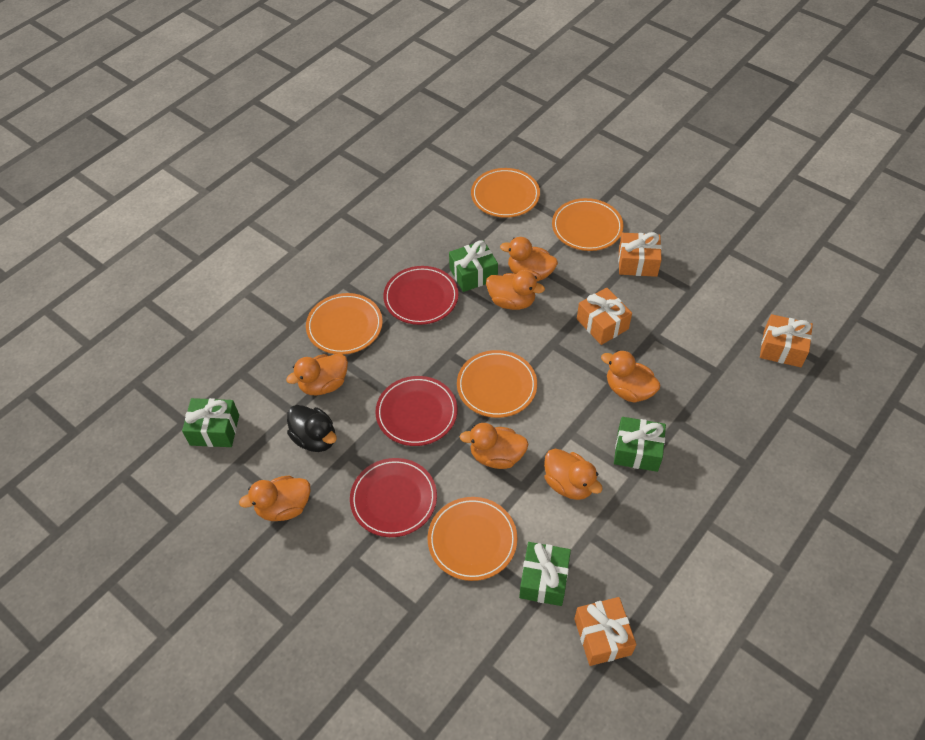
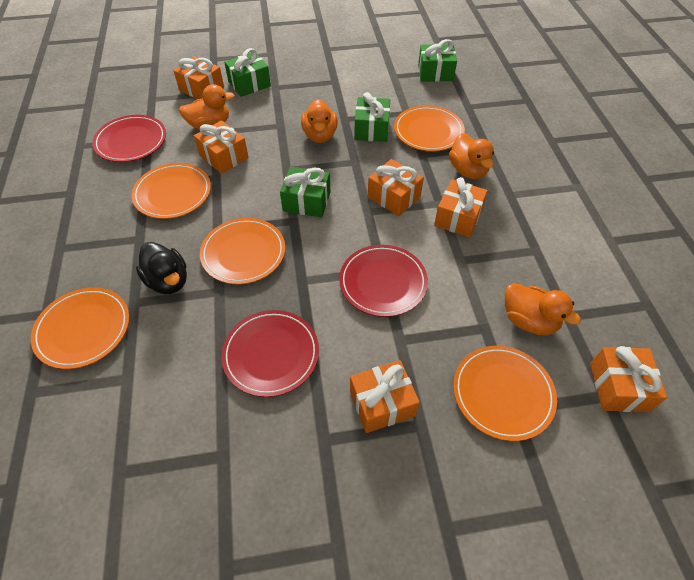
orange duck: 7 -> 4
orange gift: 4 -> 6

